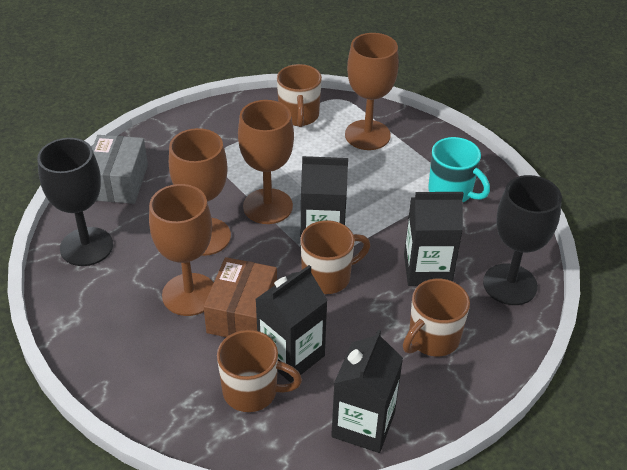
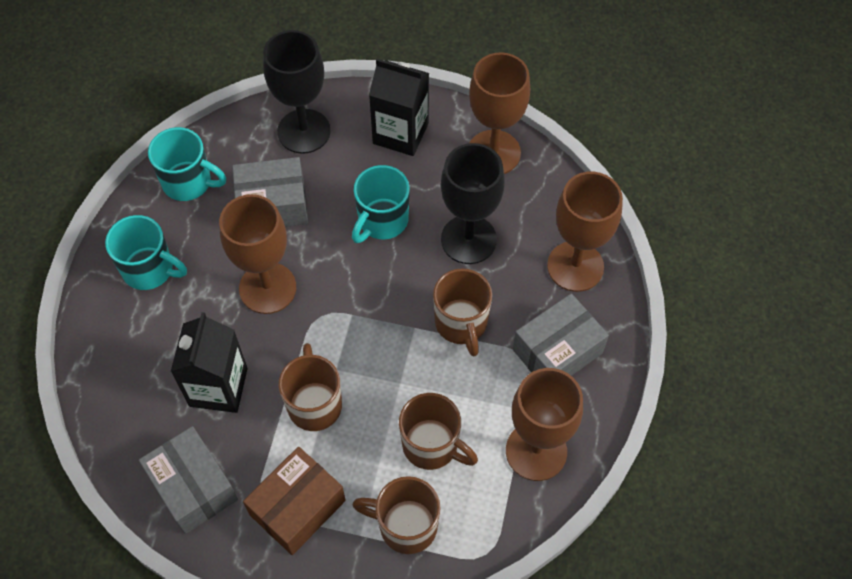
black carton: 4 -> 2
grey box: 1 -> 3
turquoise mug: 1 -> 3

